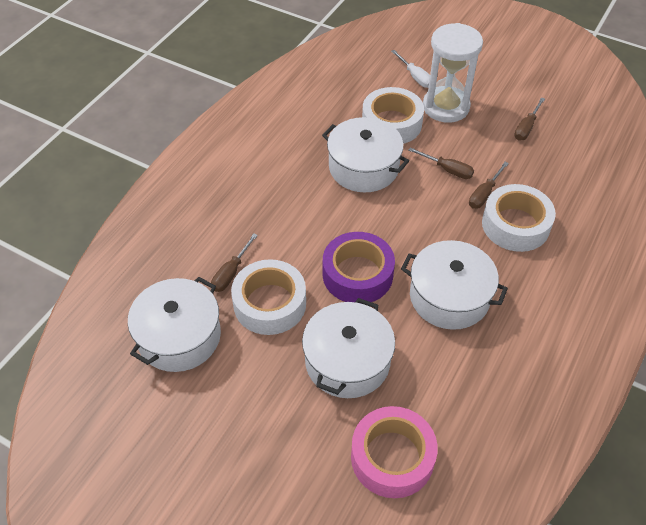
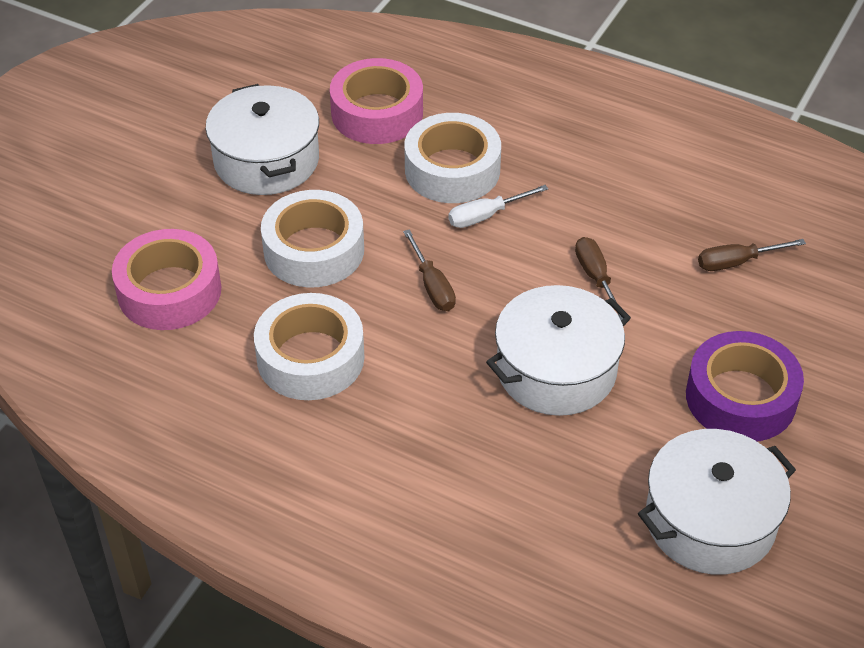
brown screwdriver: 4 -> 3
pink tape: 1 -> 2
white hourglass: 1 -> 0
white pot: 4 -> 3

